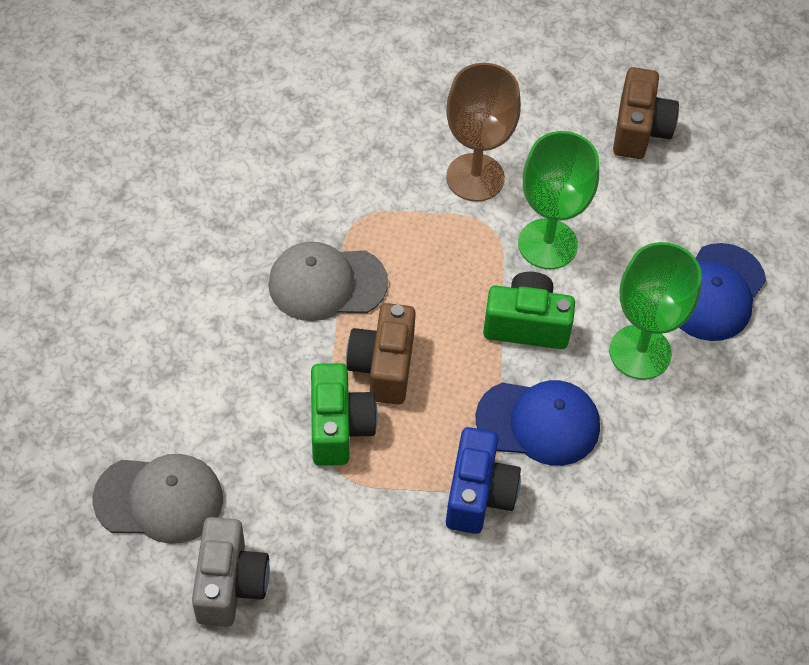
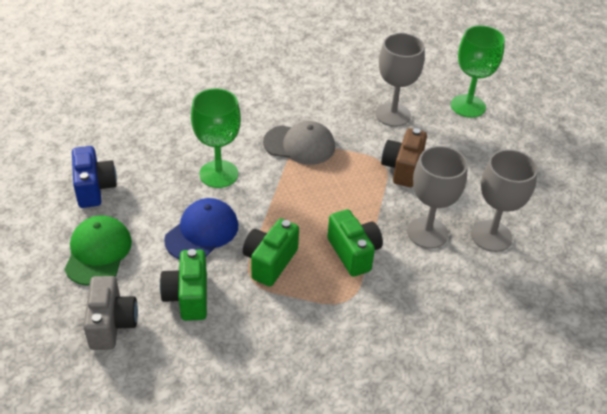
blue cap: 2 -> 1
brown camera: 2 -> 1
brown goblet: 1 -> 0
green camera: 2 -> 3
green cap: 0 -> 1
grey cap: 2 -> 1
grey goblet: 0 -> 3

